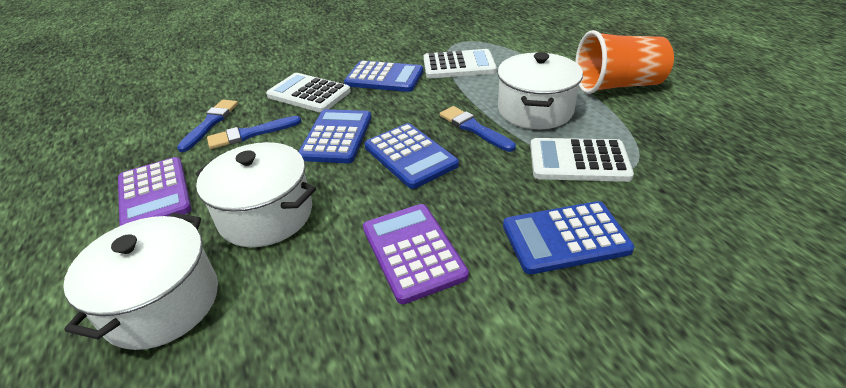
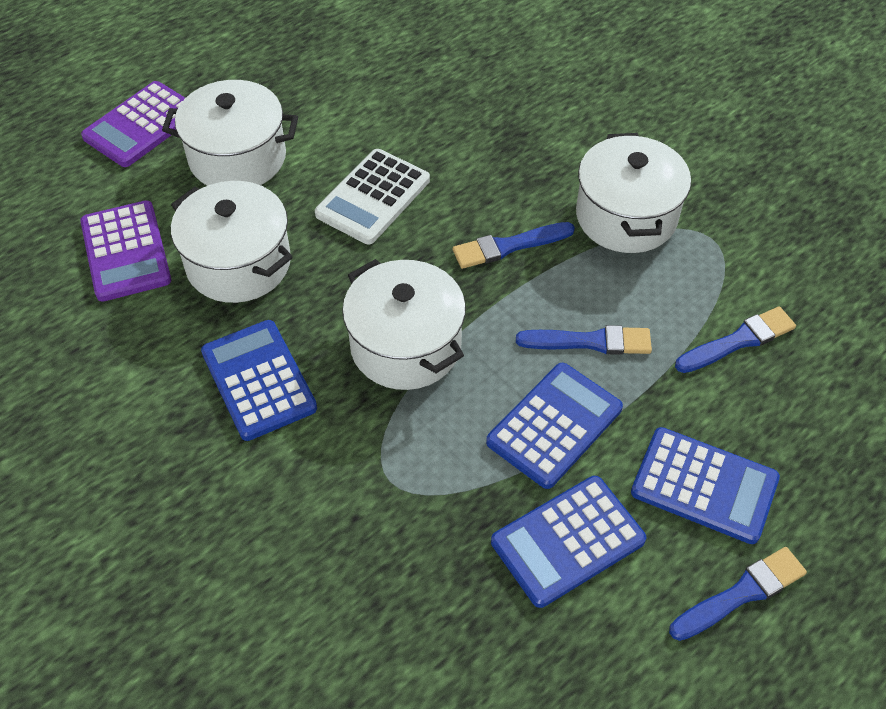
blue brush: 3 -> 4
orange cup: 1 -> 0
white calculator: 3 -> 1
white pot: 3 -> 4

